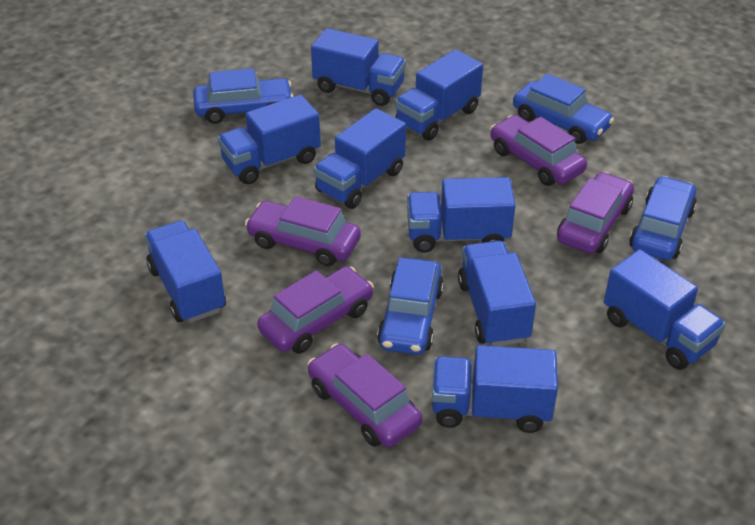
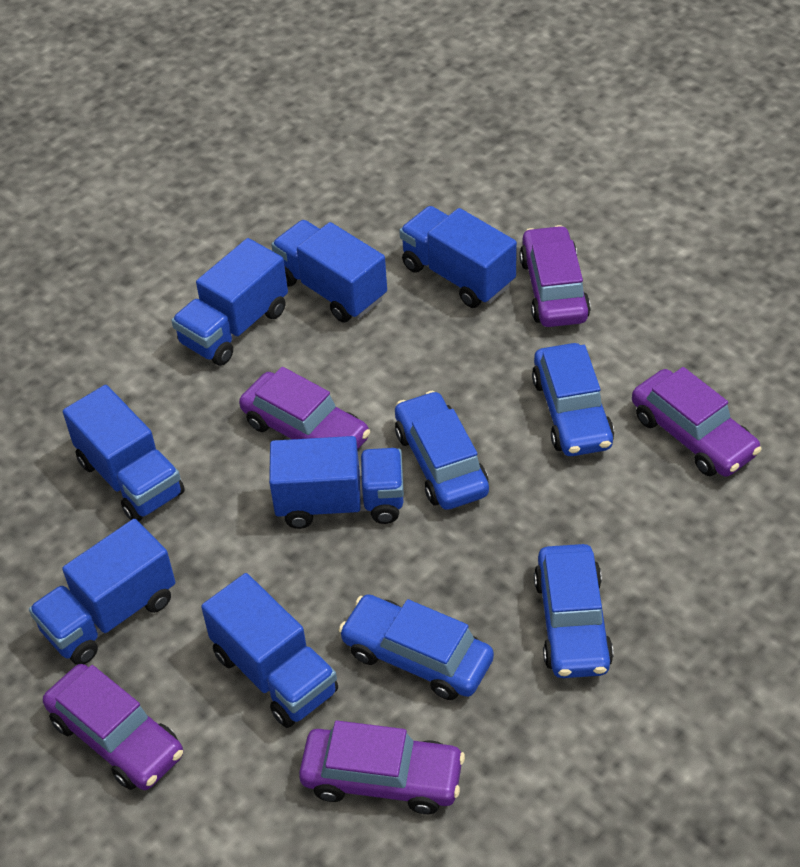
blue truck: 9 -> 7

